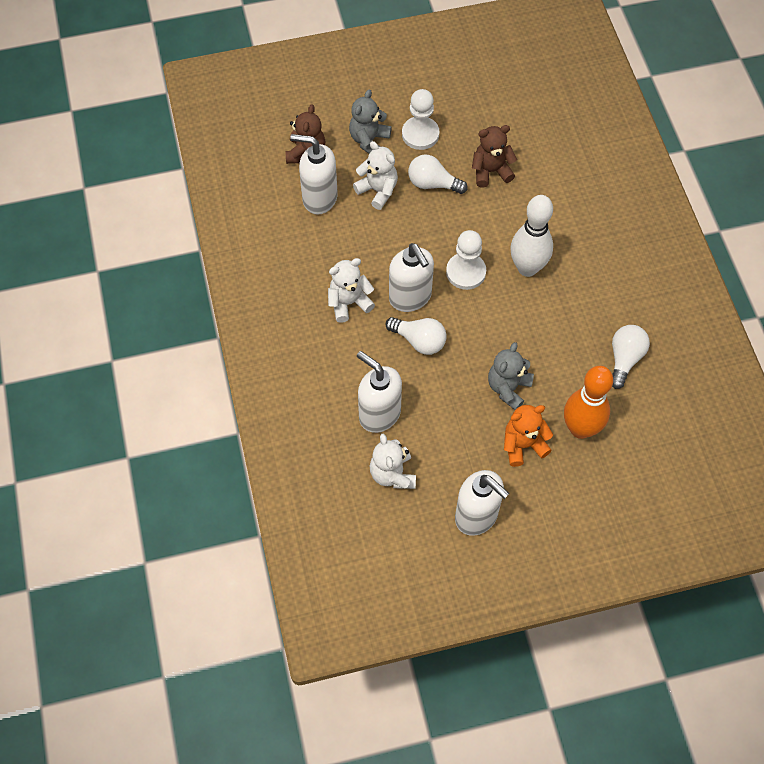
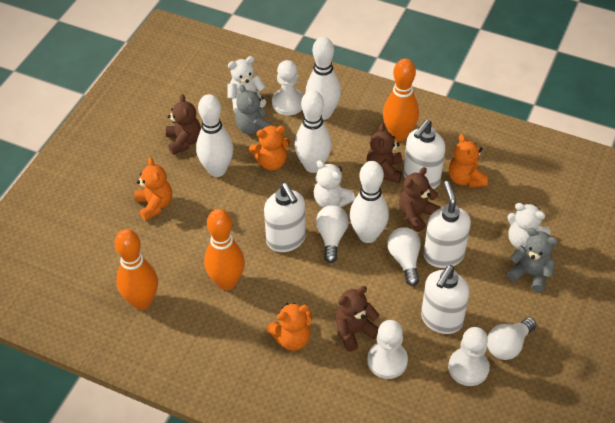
brown teddy bear: 2 -> 4
orange bowling pin: 1 -> 3
orange teddy bear: 1 -> 4
white bowling pin: 1 -> 4
white pawn: 2 -> 3

